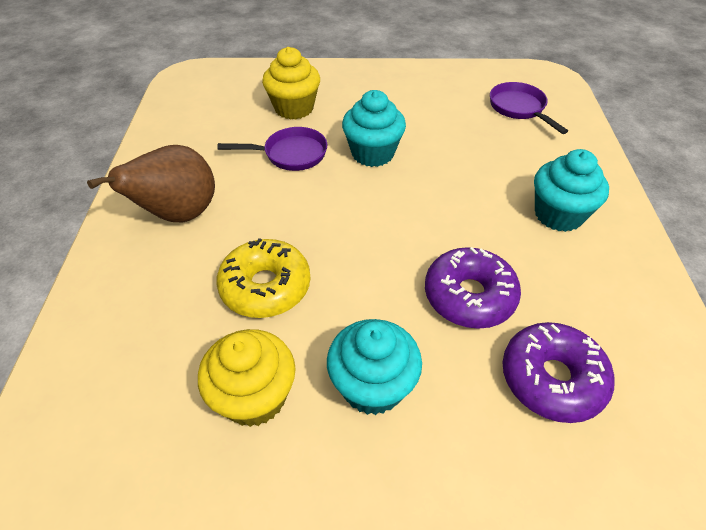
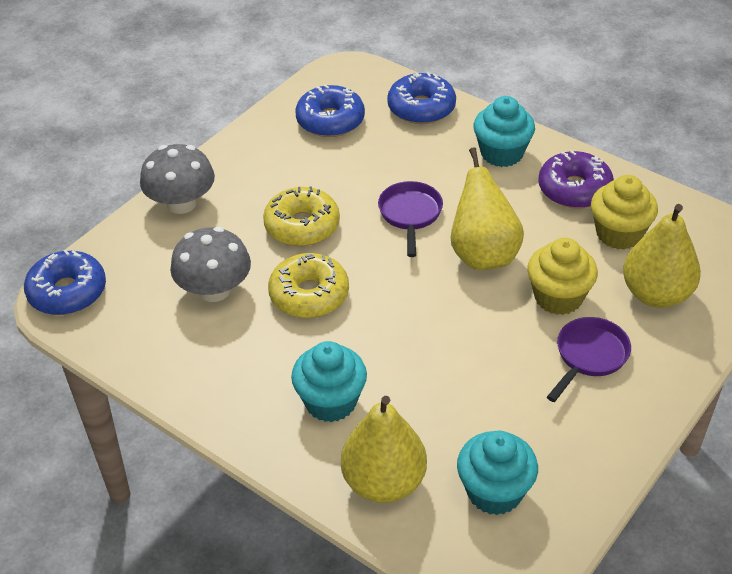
blue donut: 0 -> 3
brown pear: 1 -> 0
grey mushroom: 0 -> 2
purple donut: 2 -> 1
yellow donut: 1 -> 2
yellow pear: 0 -> 3

